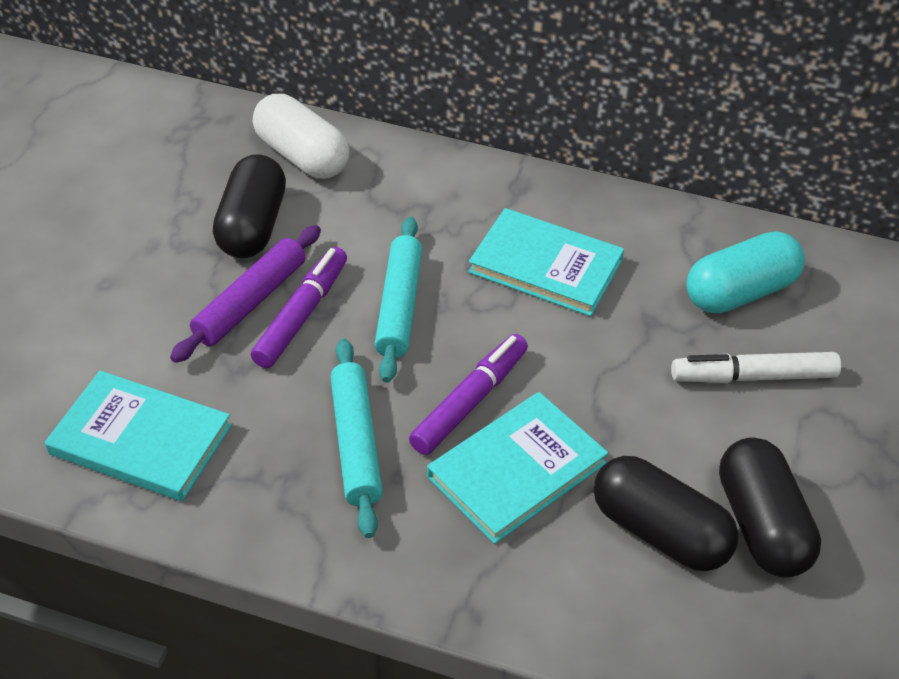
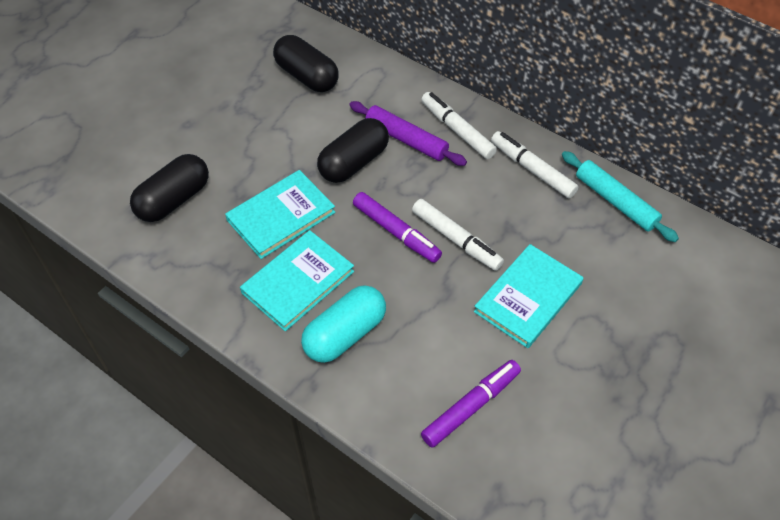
turquoise rolling pin: 2 -> 1
white capsule: 1 -> 0
white marker: 1 -> 3

